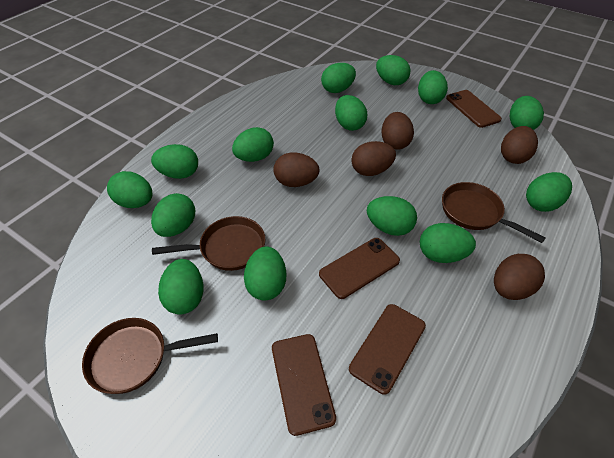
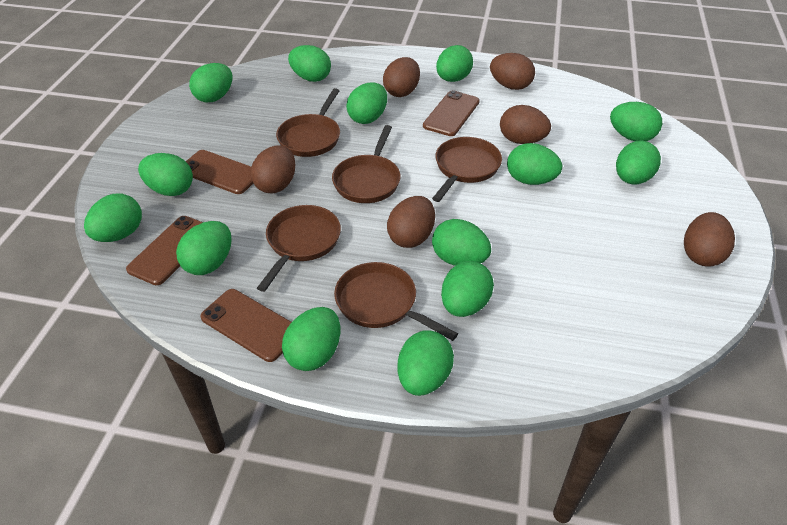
brown egg: 5 -> 6
brown pan: 3 -> 5

